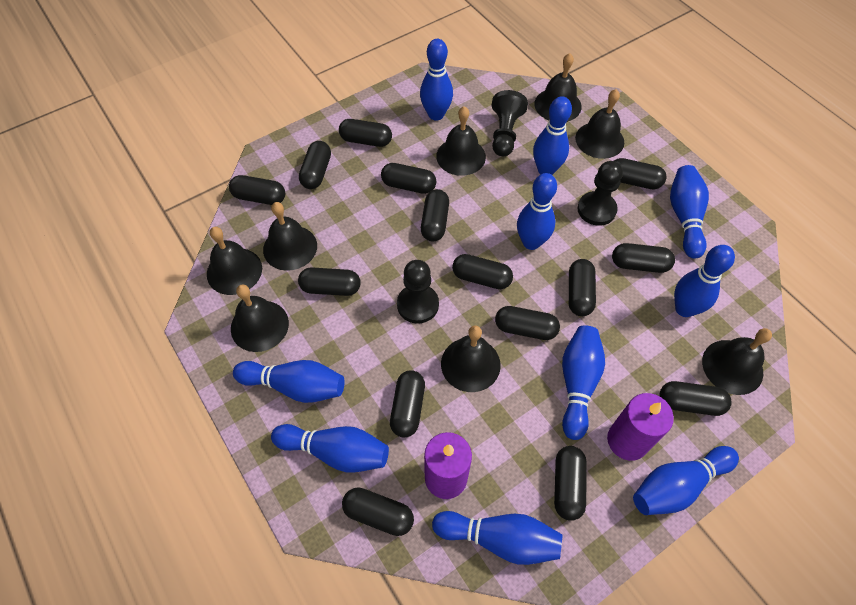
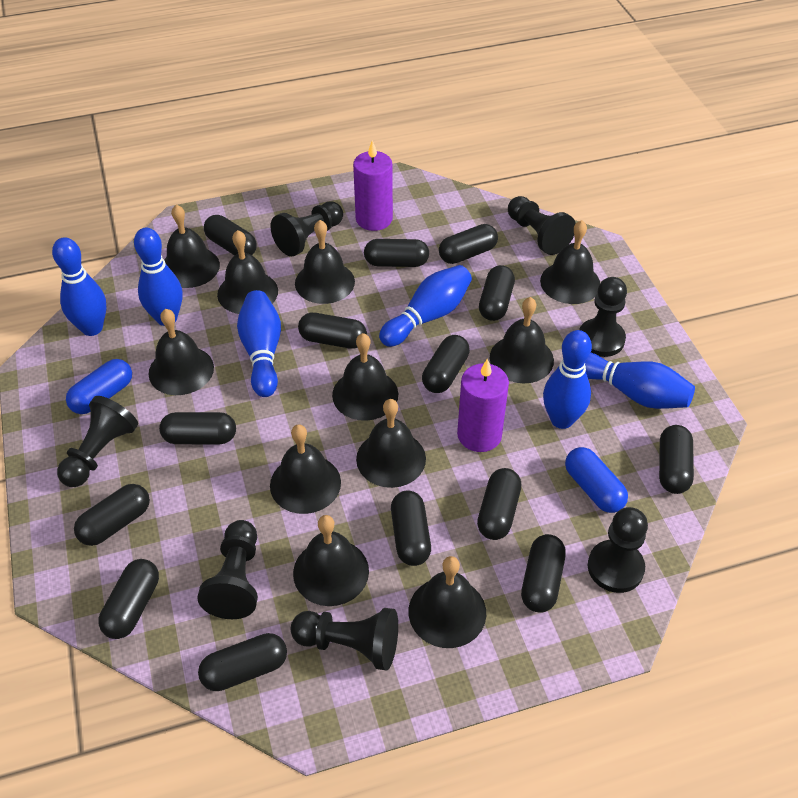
black bell: 8 -> 11
black capsule: 15 -> 14
black pawn: 3 -> 7
blue bowling pin: 10 -> 6
blue capsule: 0 -> 2

